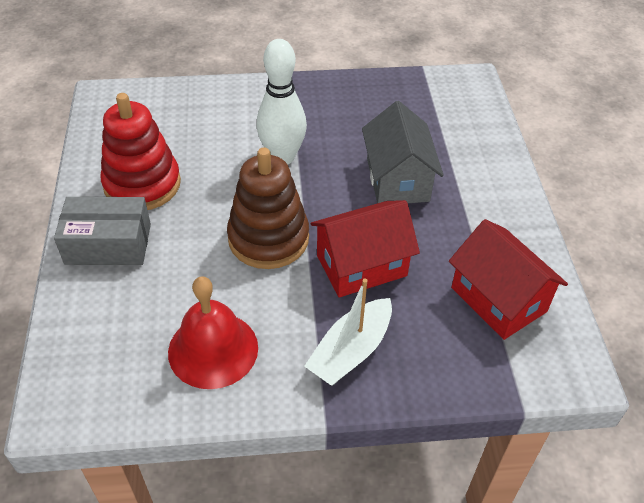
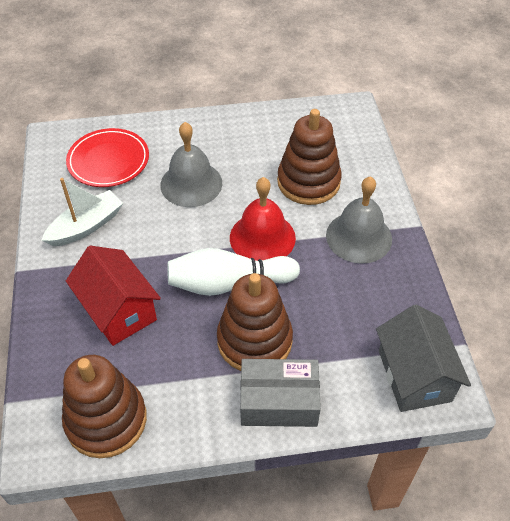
brown stacking toy: 1 -> 3
grey bell: 0 -> 2
red house: 2 -> 1
red plate: 0 -> 1
red stacking toy: 1 -> 0

